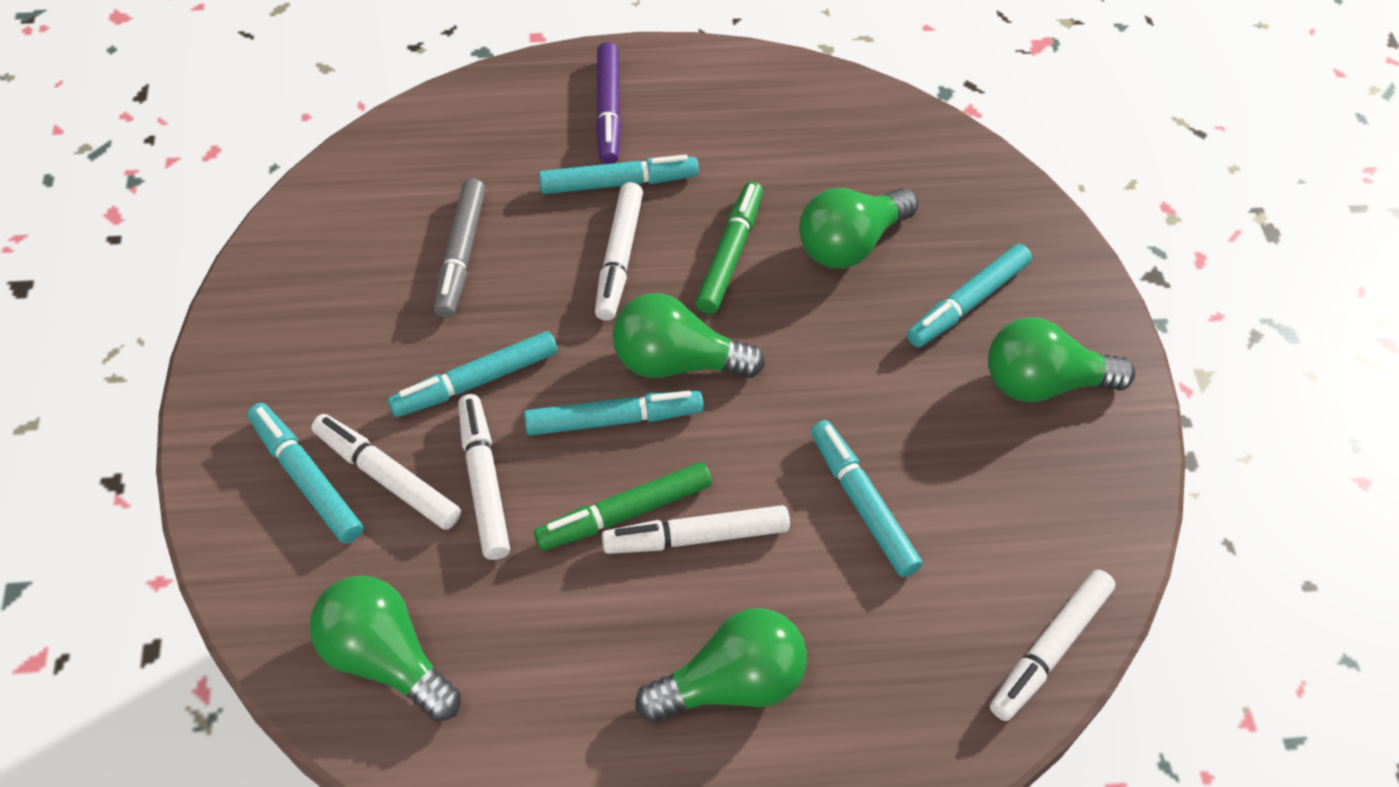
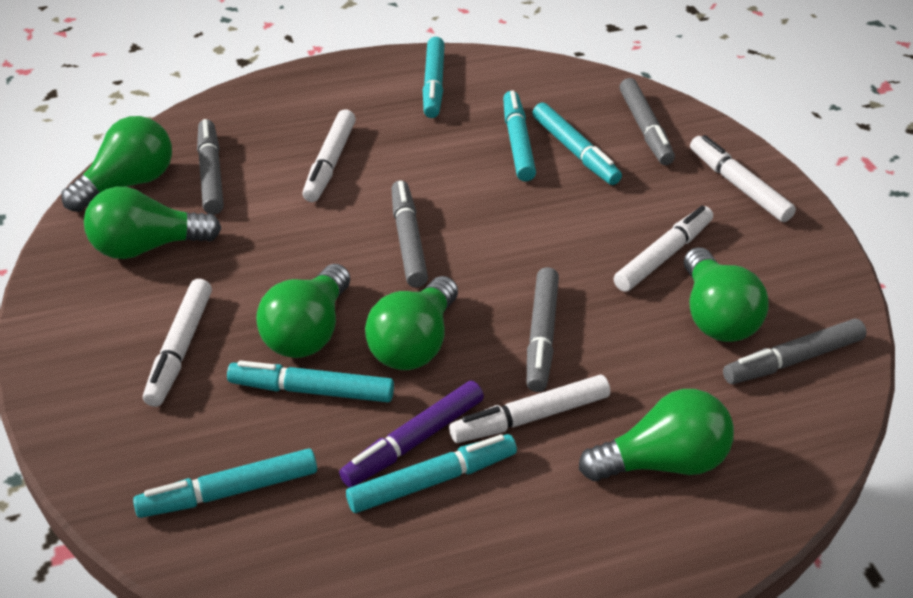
green light bulb: 5 -> 6
green marker: 2 -> 0
grey marker: 1 -> 5

